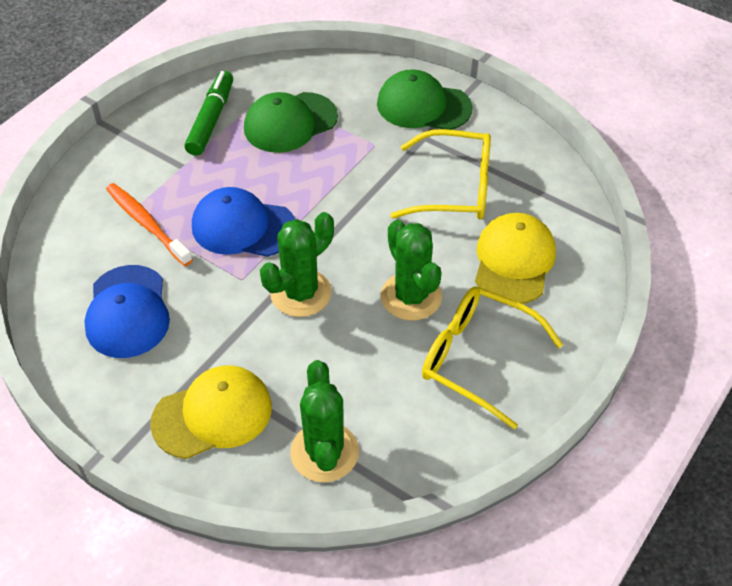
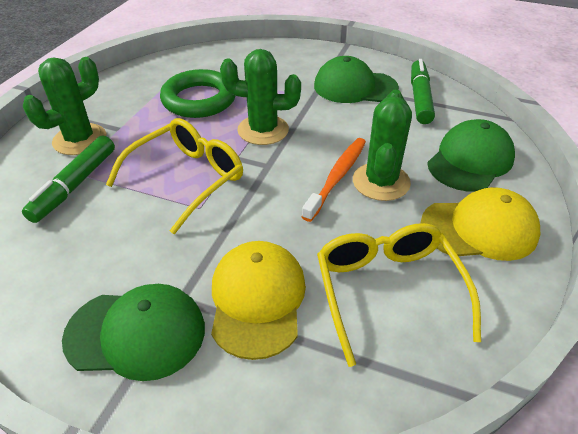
blue cap: 2 -> 0
green cap: 2 -> 3
green marker: 1 -> 2
green ring: 0 -> 1

